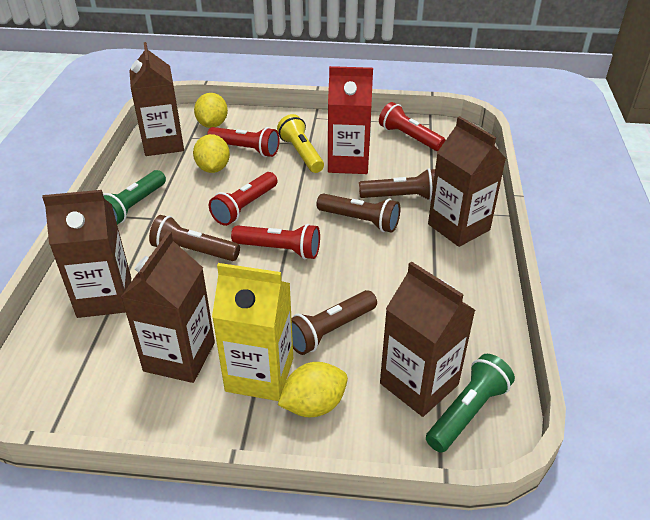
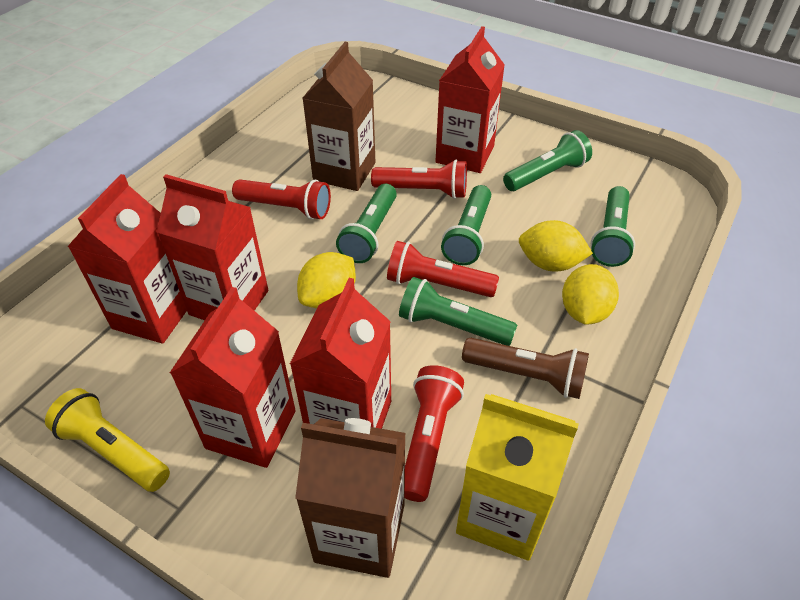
brown carton: 5 -> 2
brown flashlight: 4 -> 1
green flashlight: 2 -> 5
red carton: 1 -> 5

